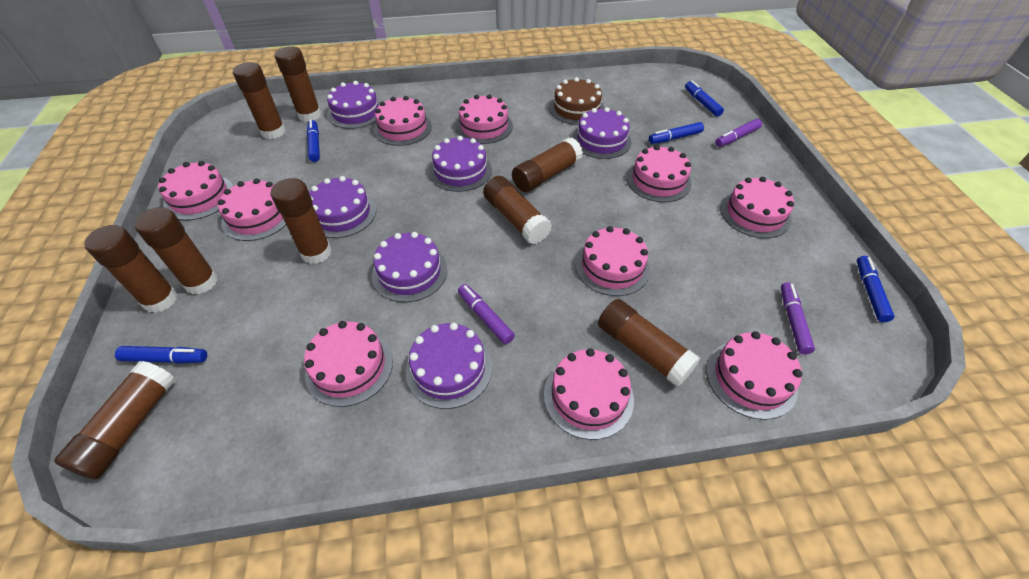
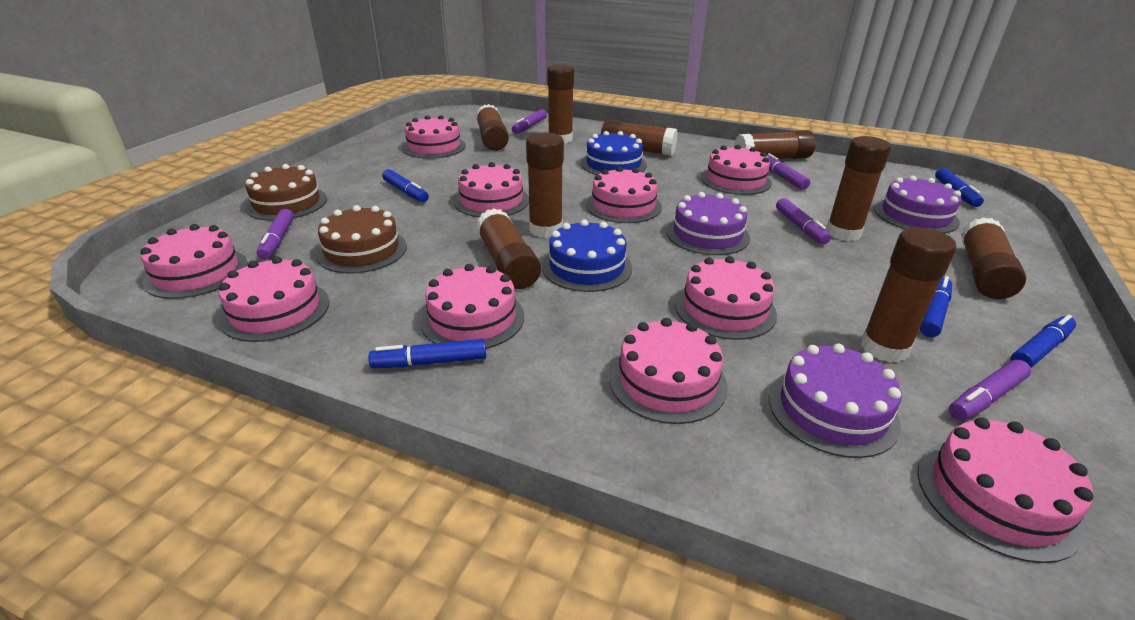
blue cake: 0 -> 2
brown cake: 1 -> 2
purple cake: 6 -> 3
purple marker: 3 -> 5

